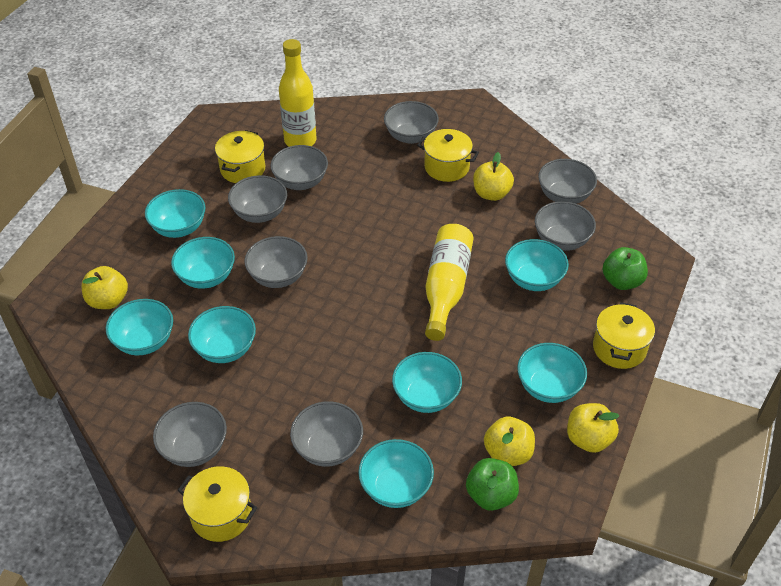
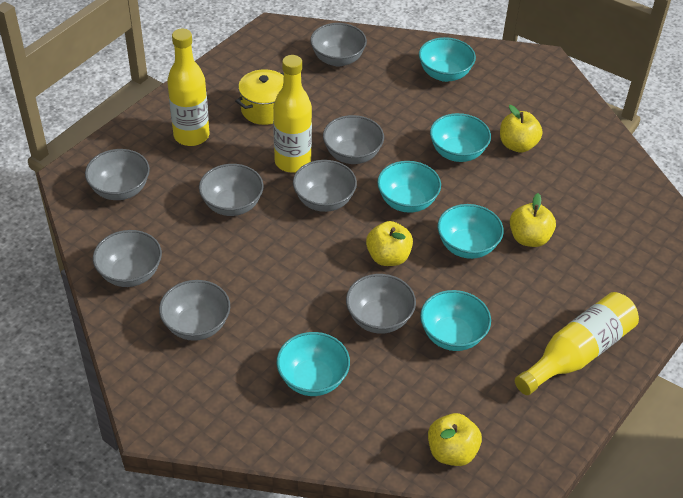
green apple: 2 -> 0
turquoise bowl: 8 -> 6
yellow bottle: 2 -> 3
yellow pot: 4 -> 1

